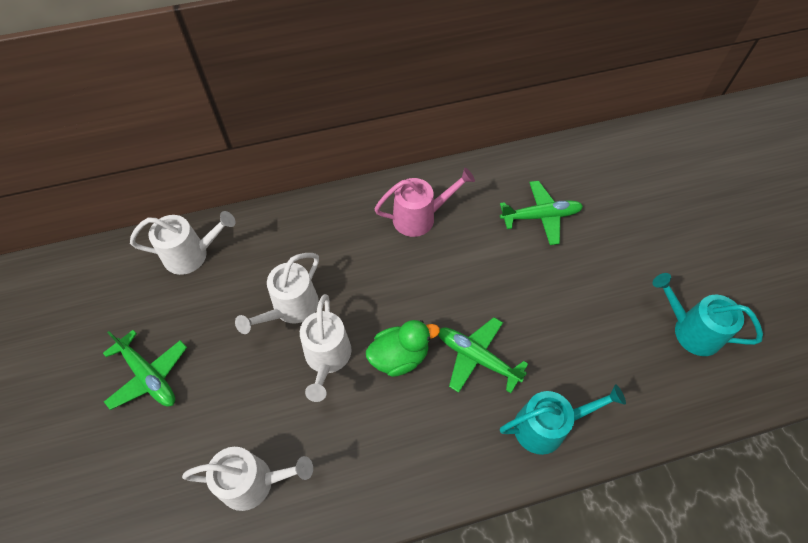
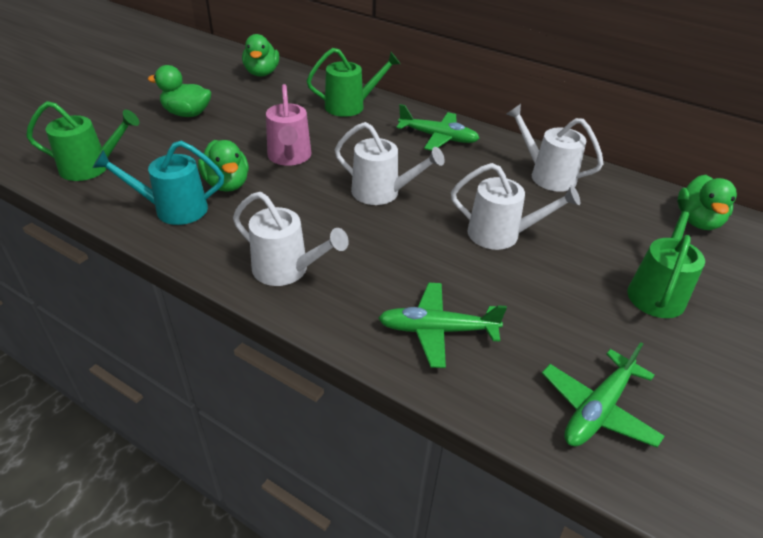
green duck: 1 -> 4
green watering can: 0 -> 3
turquoise watering can: 2 -> 1

